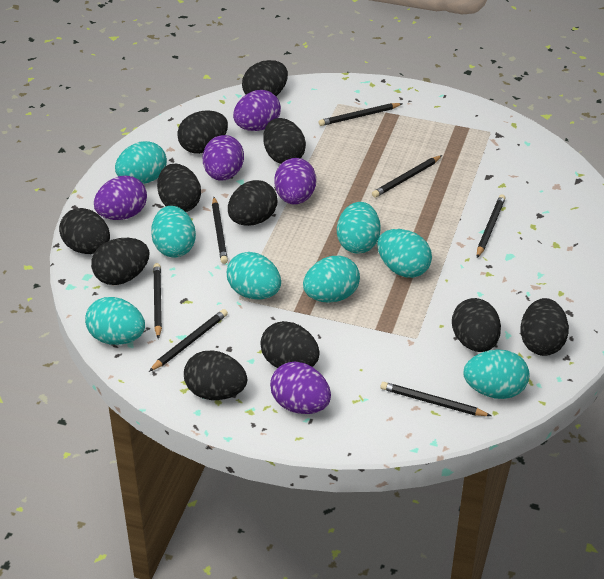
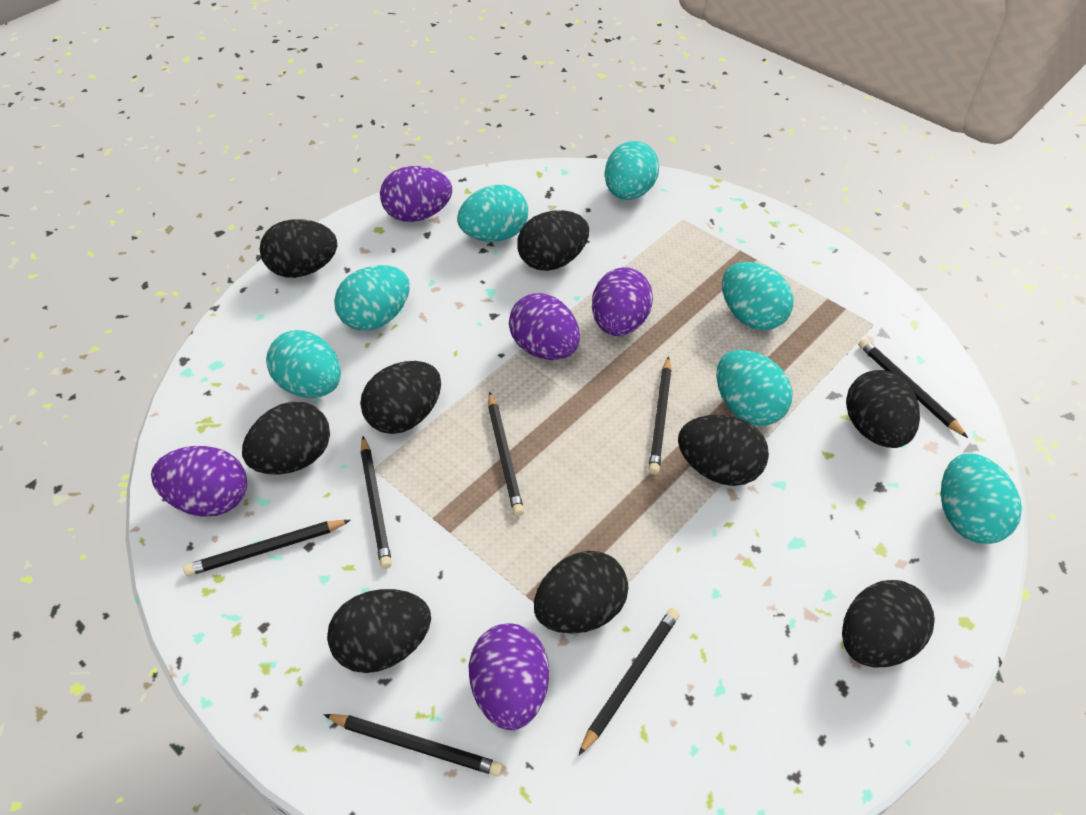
black egg: 11 -> 9
turquoise egg: 8 -> 7

